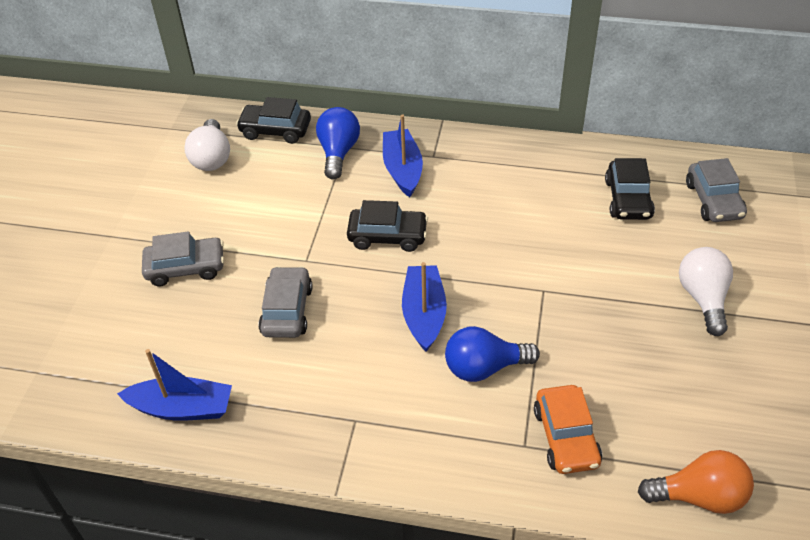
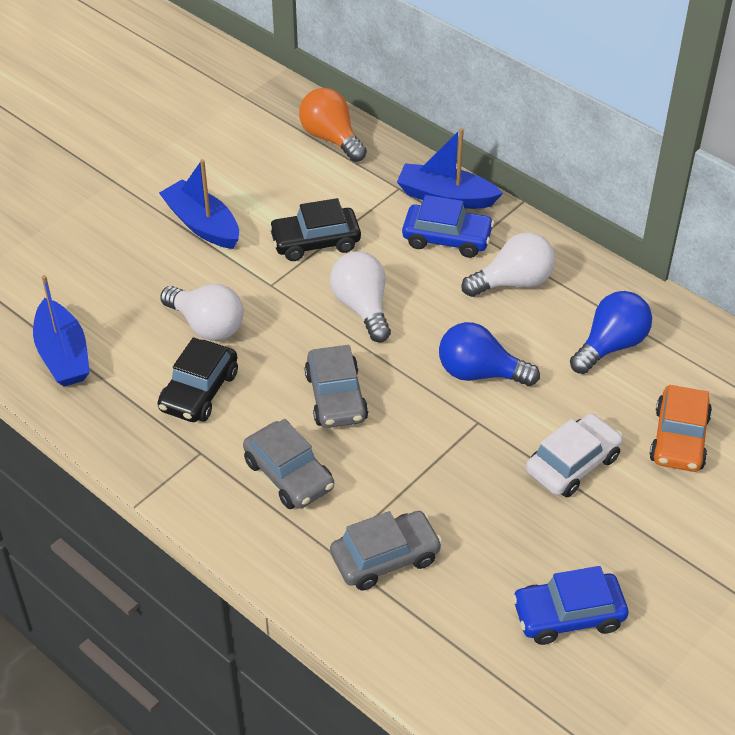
black car: 3 -> 2
blue car: 0 -> 2
white car: 0 -> 1
white light bulb: 2 -> 3

